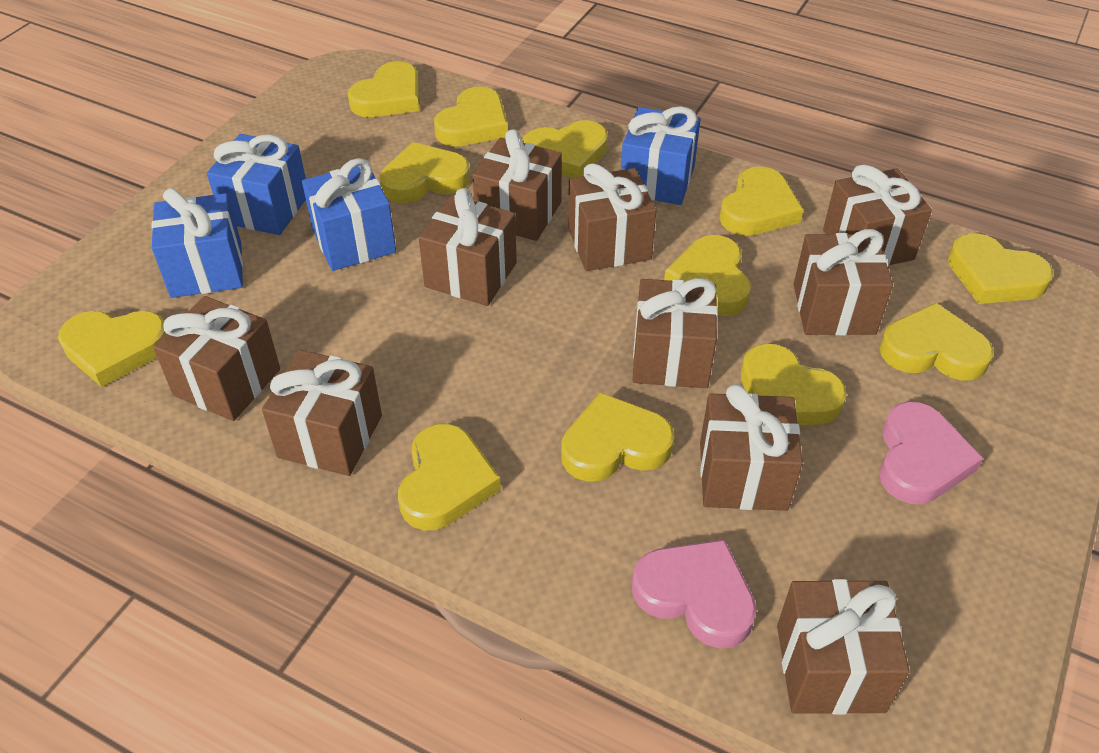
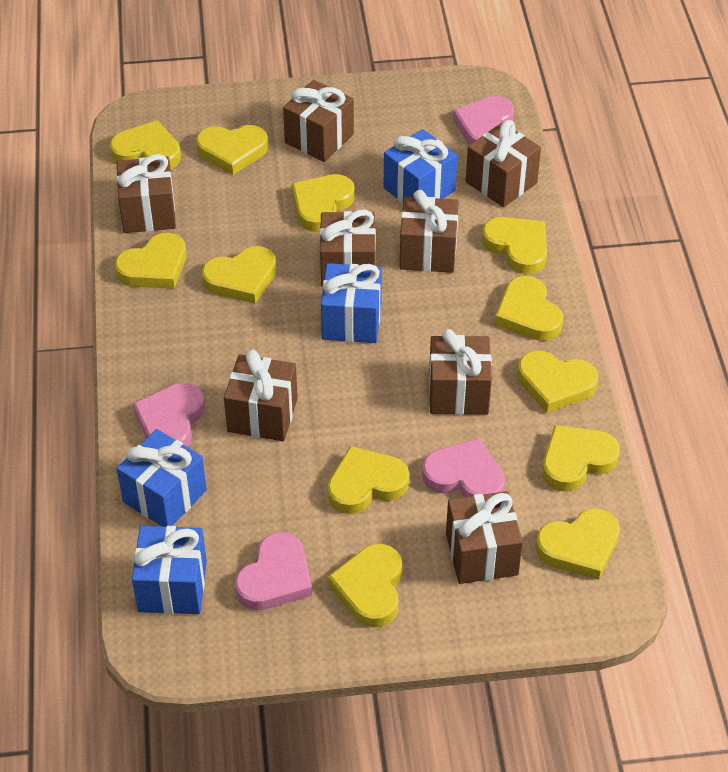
brown gift: 10 -> 8
pink heart: 2 -> 4

